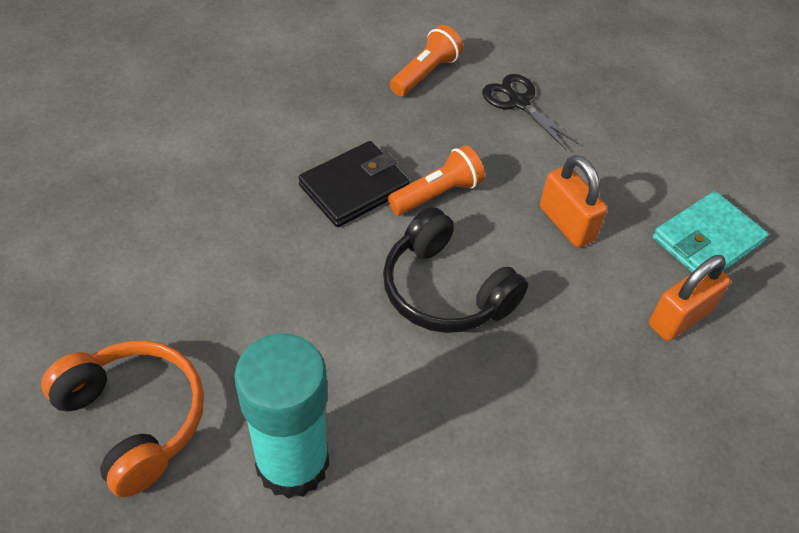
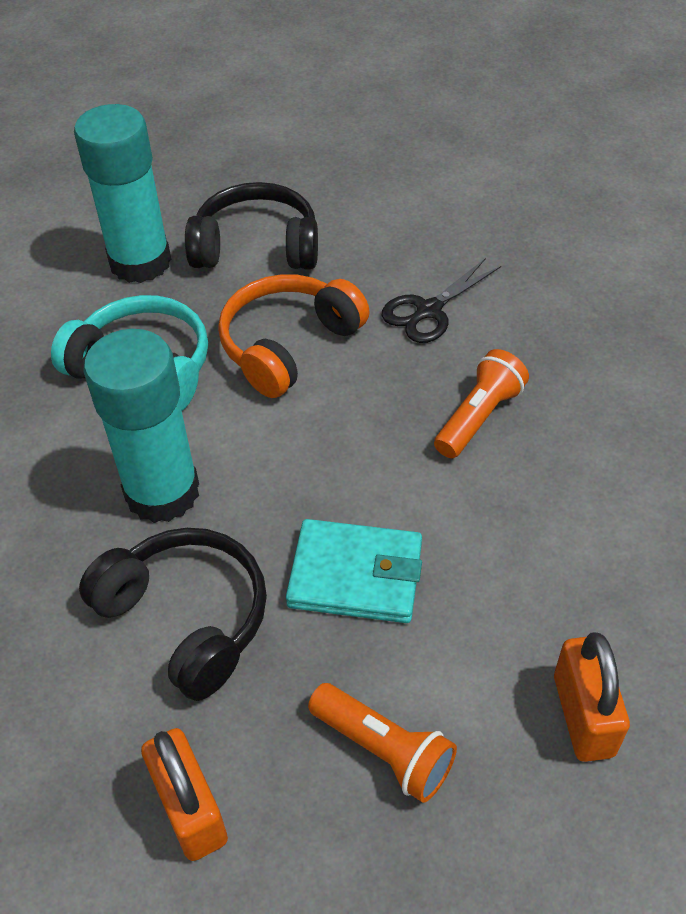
black headphones: 1 -> 2
black wallet: 1 -> 0
turquoise glue stick: 1 -> 2
turquoise headphones: 0 -> 1

